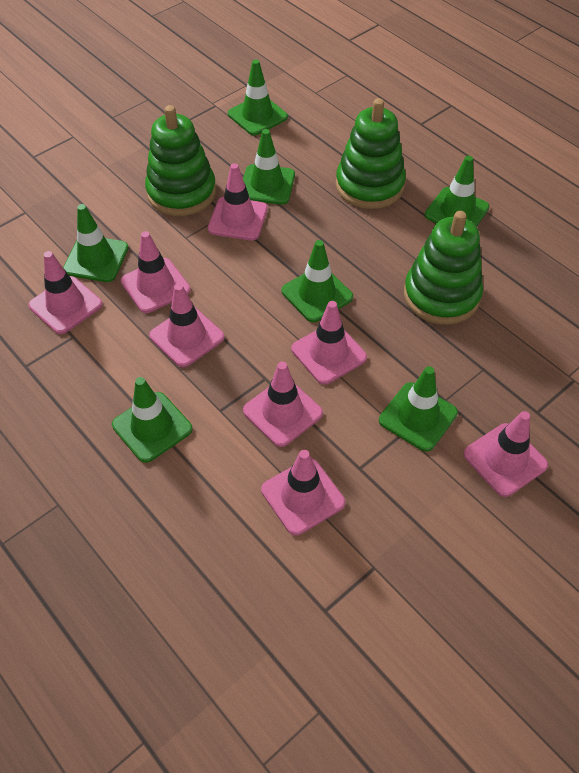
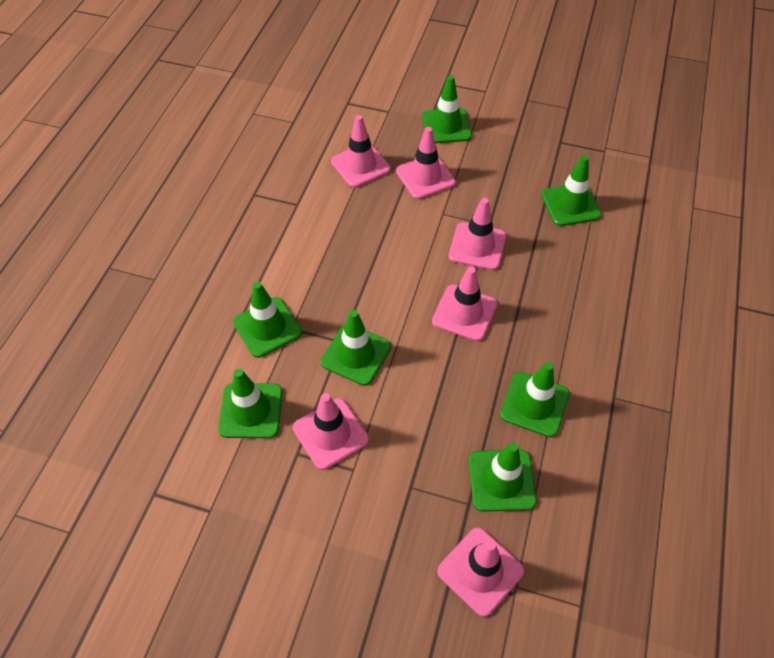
green stacking toy: 3 -> 0
pink traffic cone: 8 -> 6

